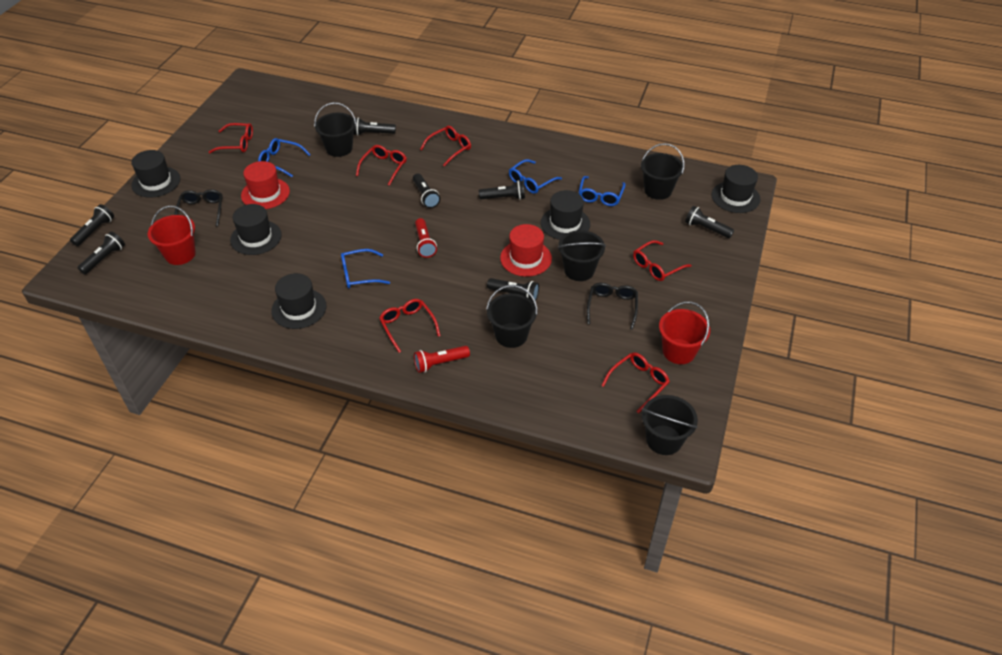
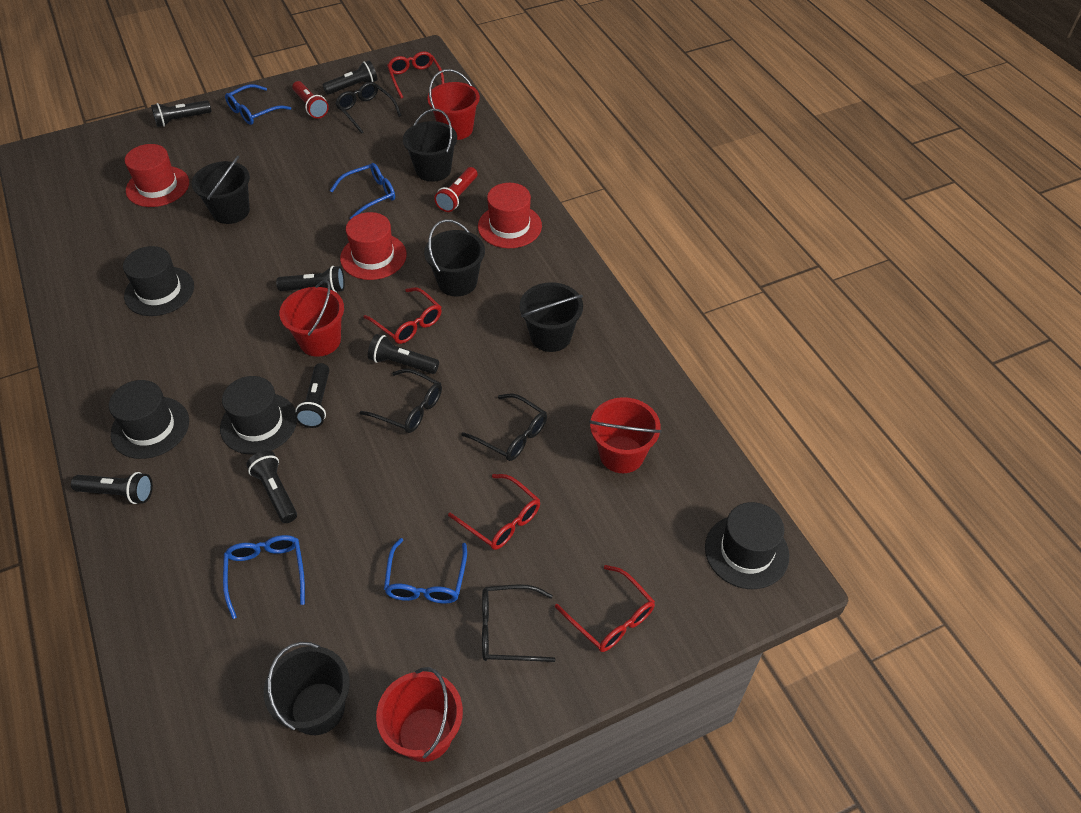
black glasses: 2 -> 4
black hat: 5 -> 4
red bucket: 2 -> 4
red glasses: 6 -> 4
red hat: 2 -> 3

